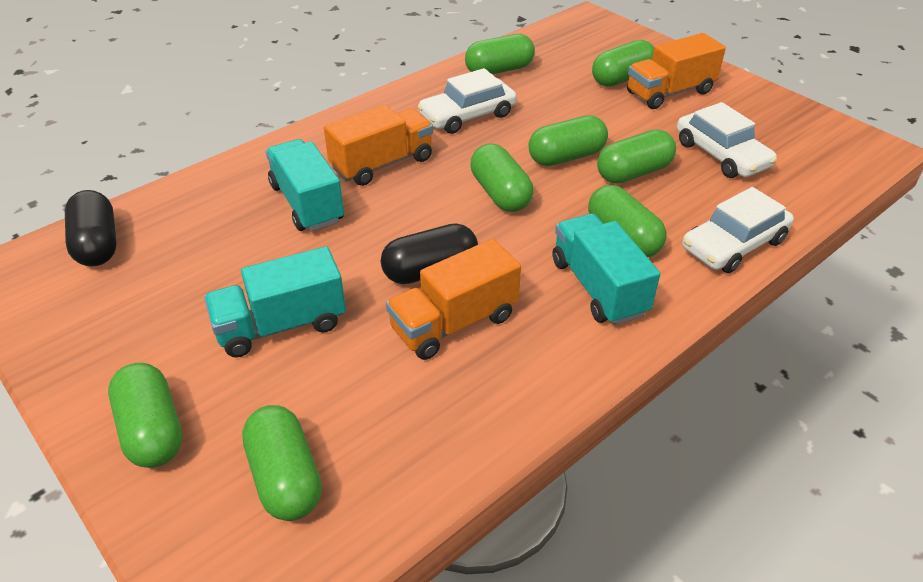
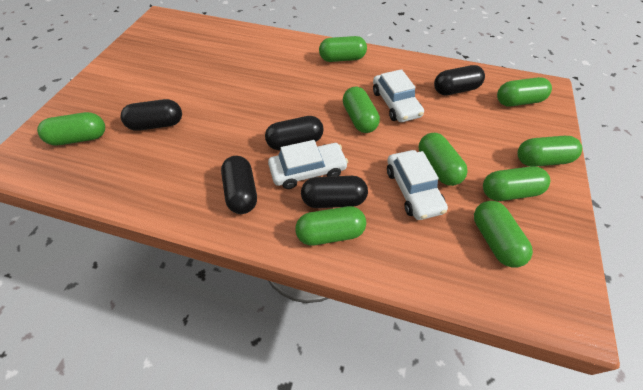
black capsule: 2 -> 5
green capsule: 8 -> 9
orange truck: 3 -> 0
turquoise truck: 3 -> 0

